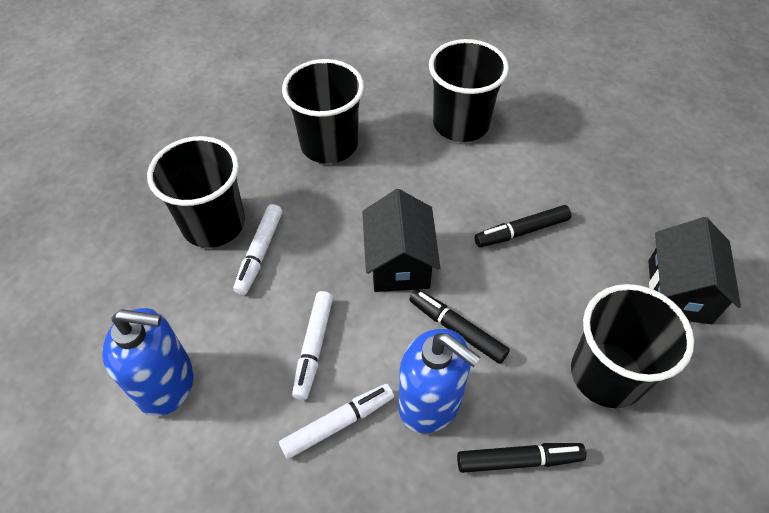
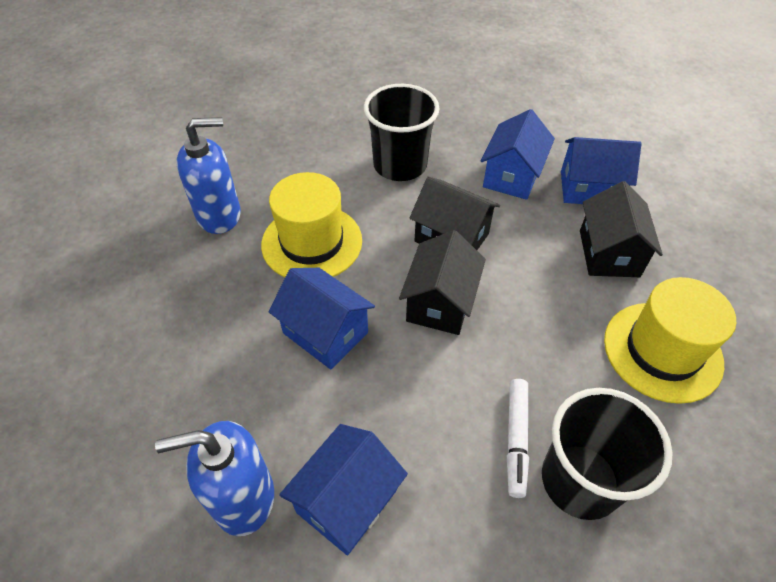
black cup: 4 -> 2
black house: 2 -> 3
black marker: 3 -> 0
blue house: 0 -> 4
white marker: 3 -> 1
yellow hat: 0 -> 2

